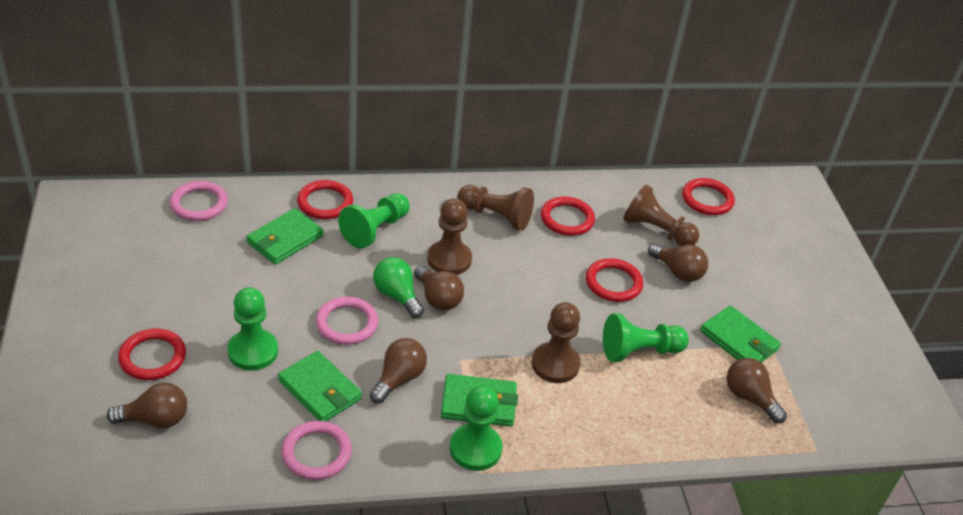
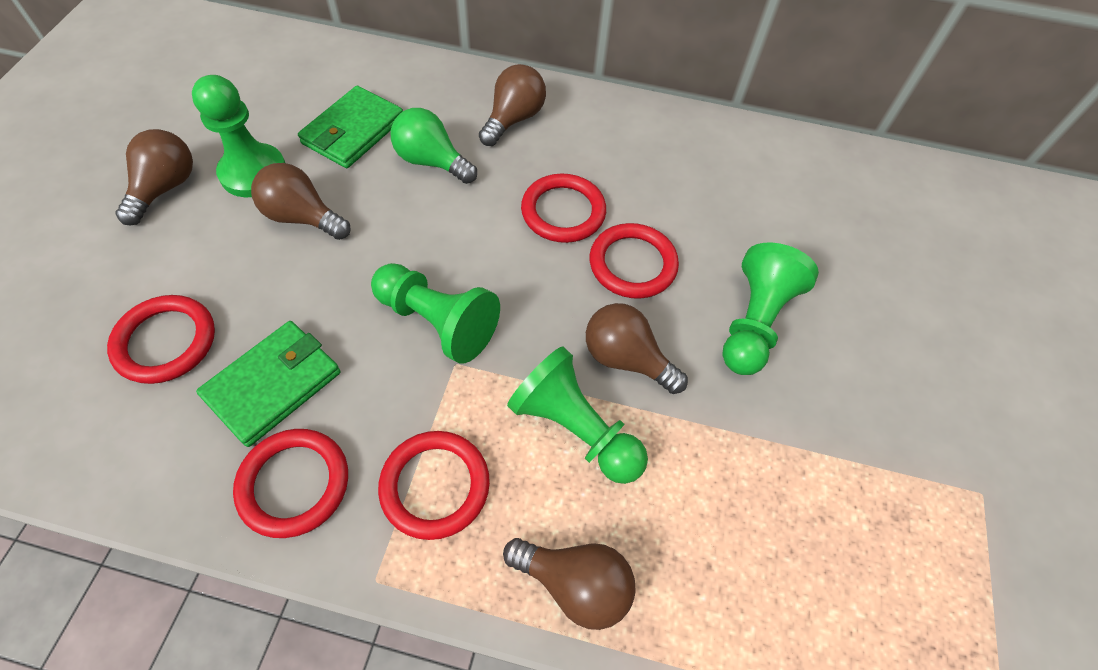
brown pawn: 4 -> 0
green wallet: 4 -> 2
pink ring: 3 -> 0

